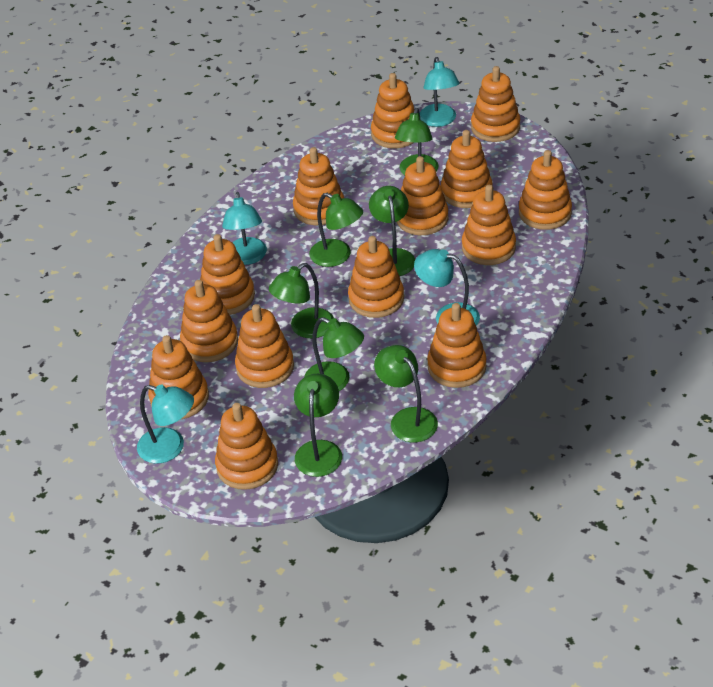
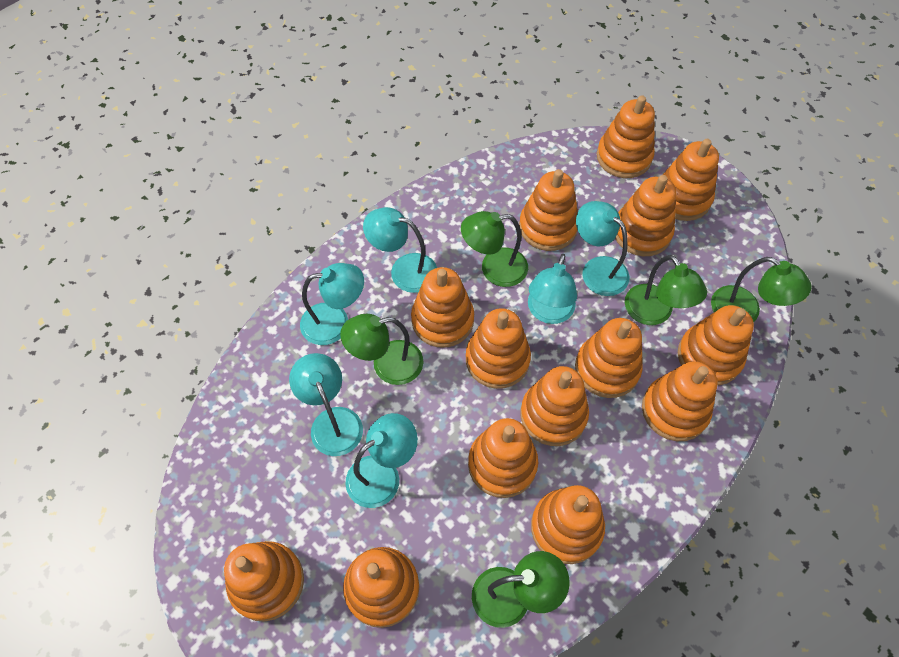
green lamp: 7 -> 5
turquoise lamp: 4 -> 6

